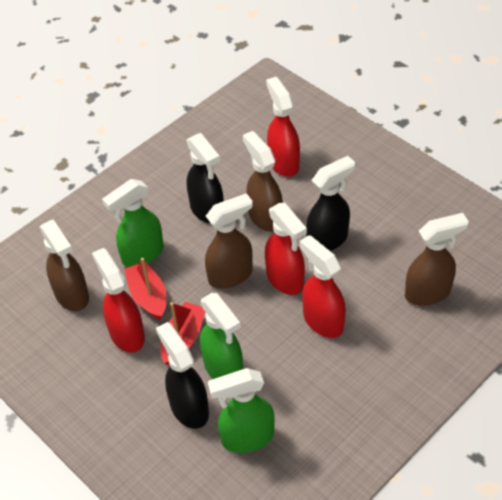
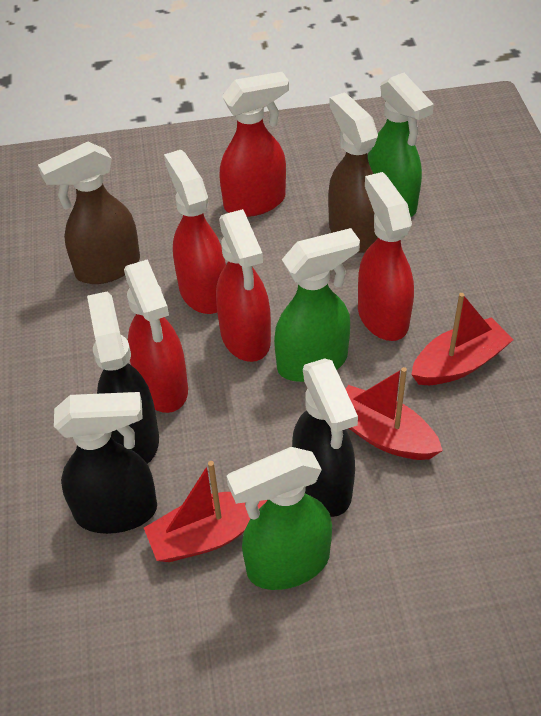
brown spray bottle: 4 -> 2
red boat: 2 -> 3
red spray bottle: 4 -> 5

